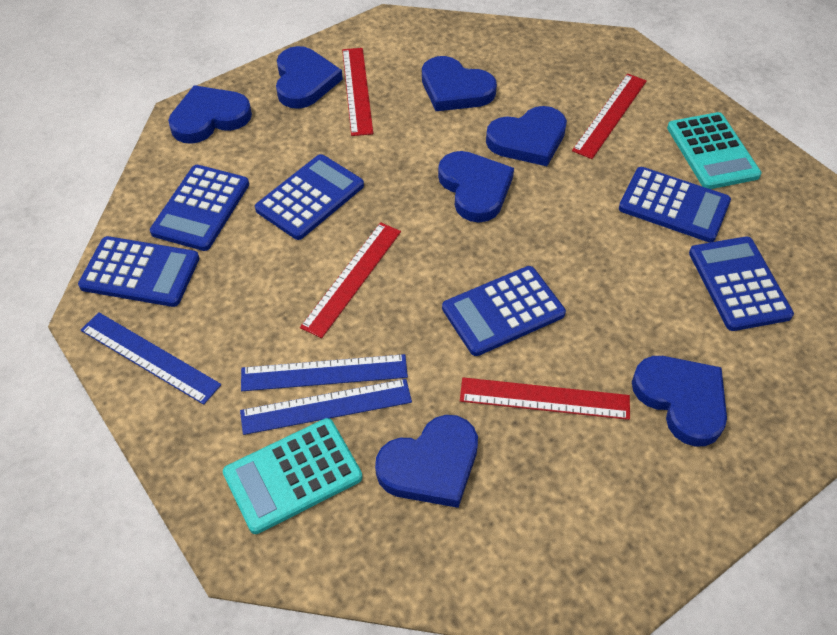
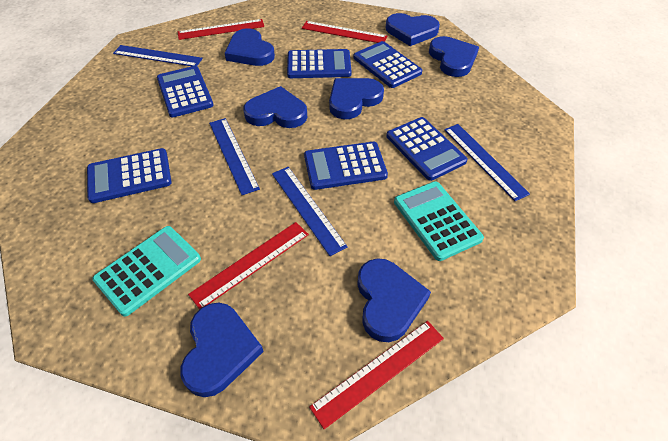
blue ruler: 3 -> 4

